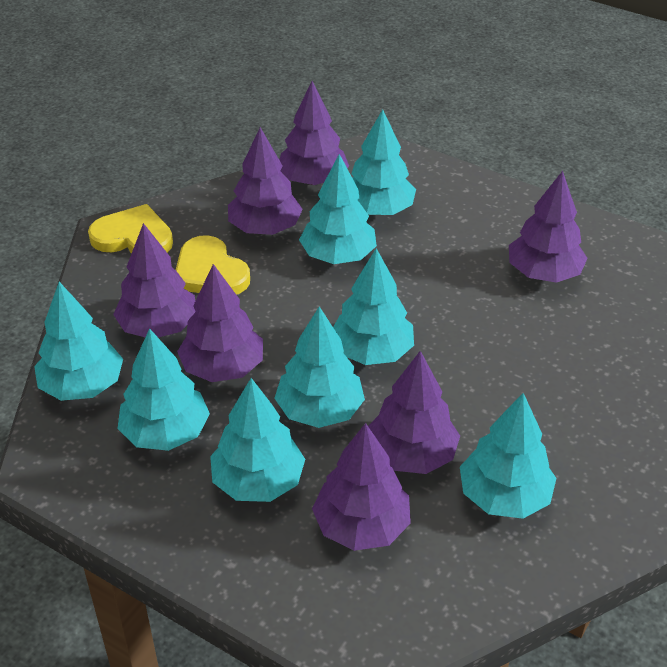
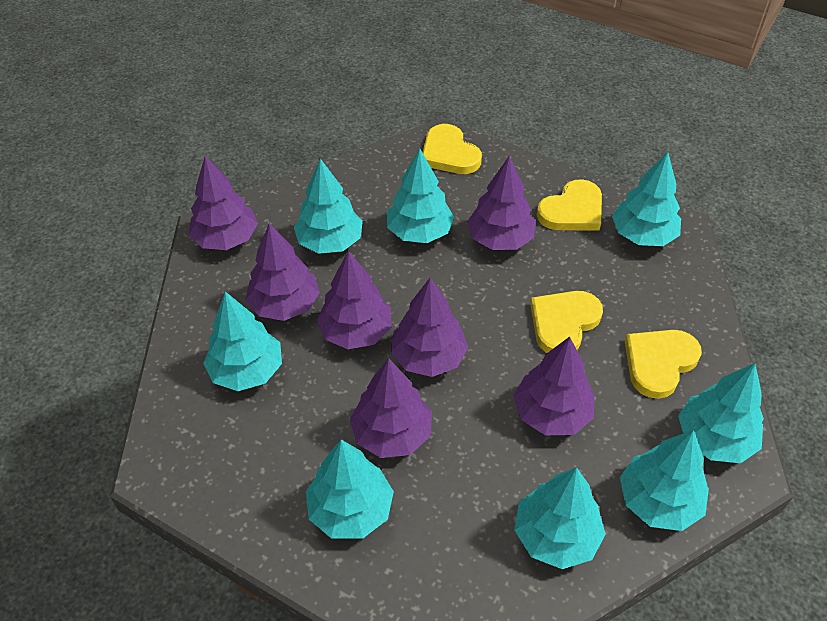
yellow heart: 2 -> 4

